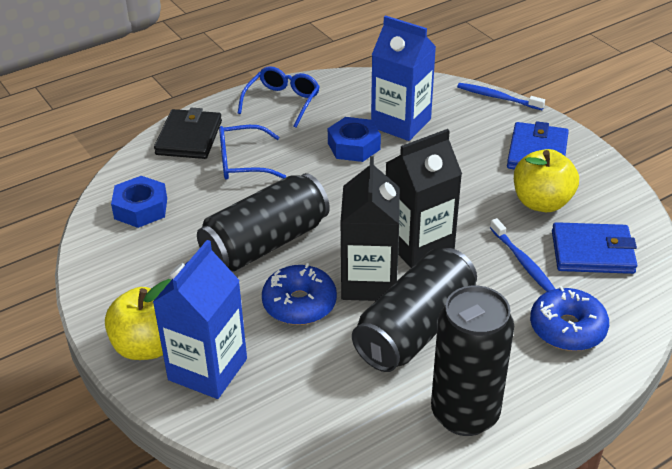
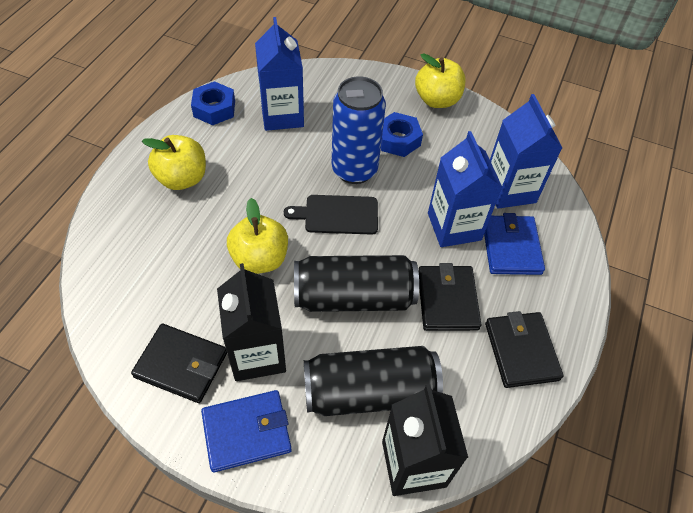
black can: 3 -> 2
black cutting board: 0 -> 1
black wallet: 1 -> 3
blue can: 0 -> 1
blue carton: 2 -> 3
blue donut: 2 -> 0
blue glasses: 2 -> 0
blue toothbrush: 2 -> 0
yellow apple: 2 -> 3

